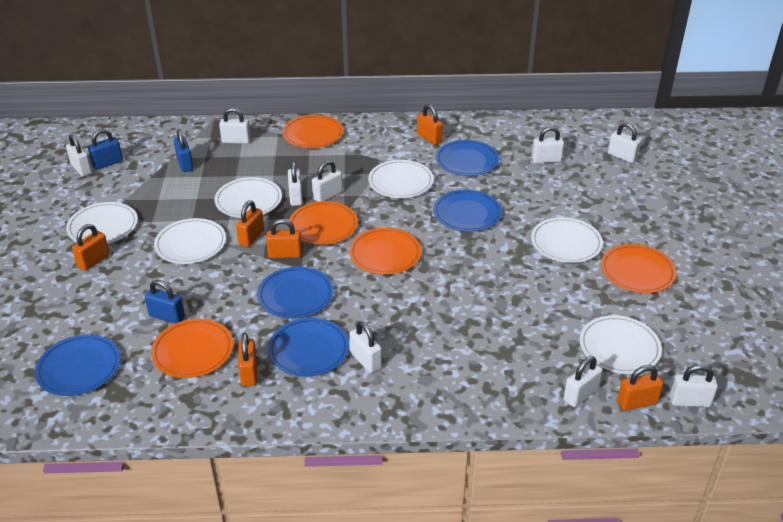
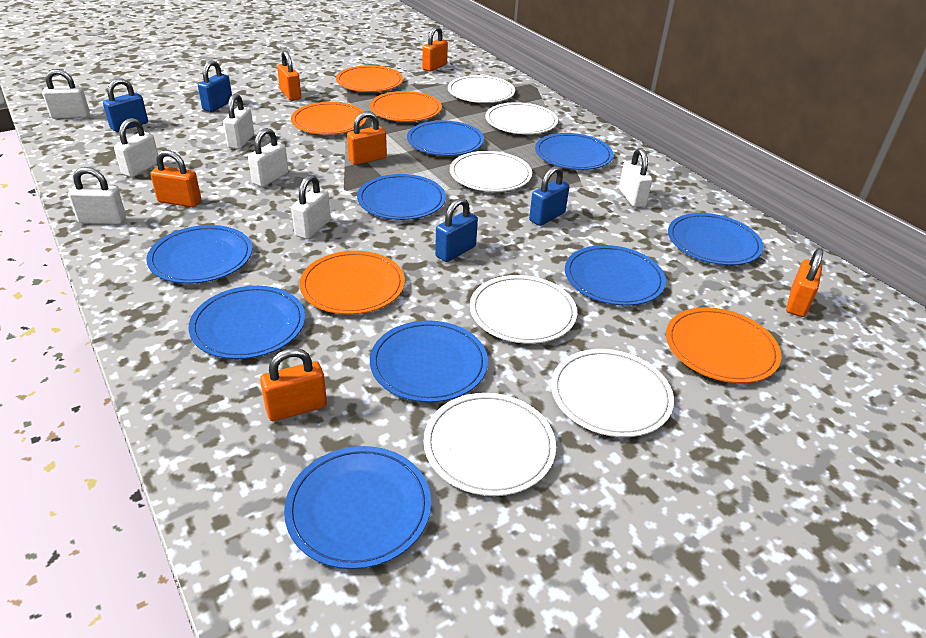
blue padlock: 3 -> 4
blue plate: 5 -> 9
white padlock: 9 -> 7

